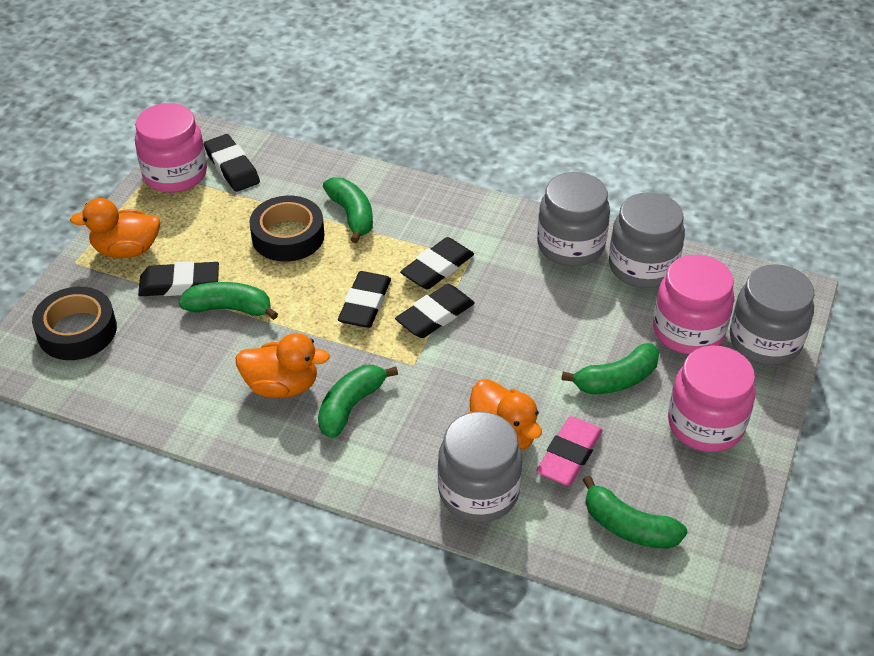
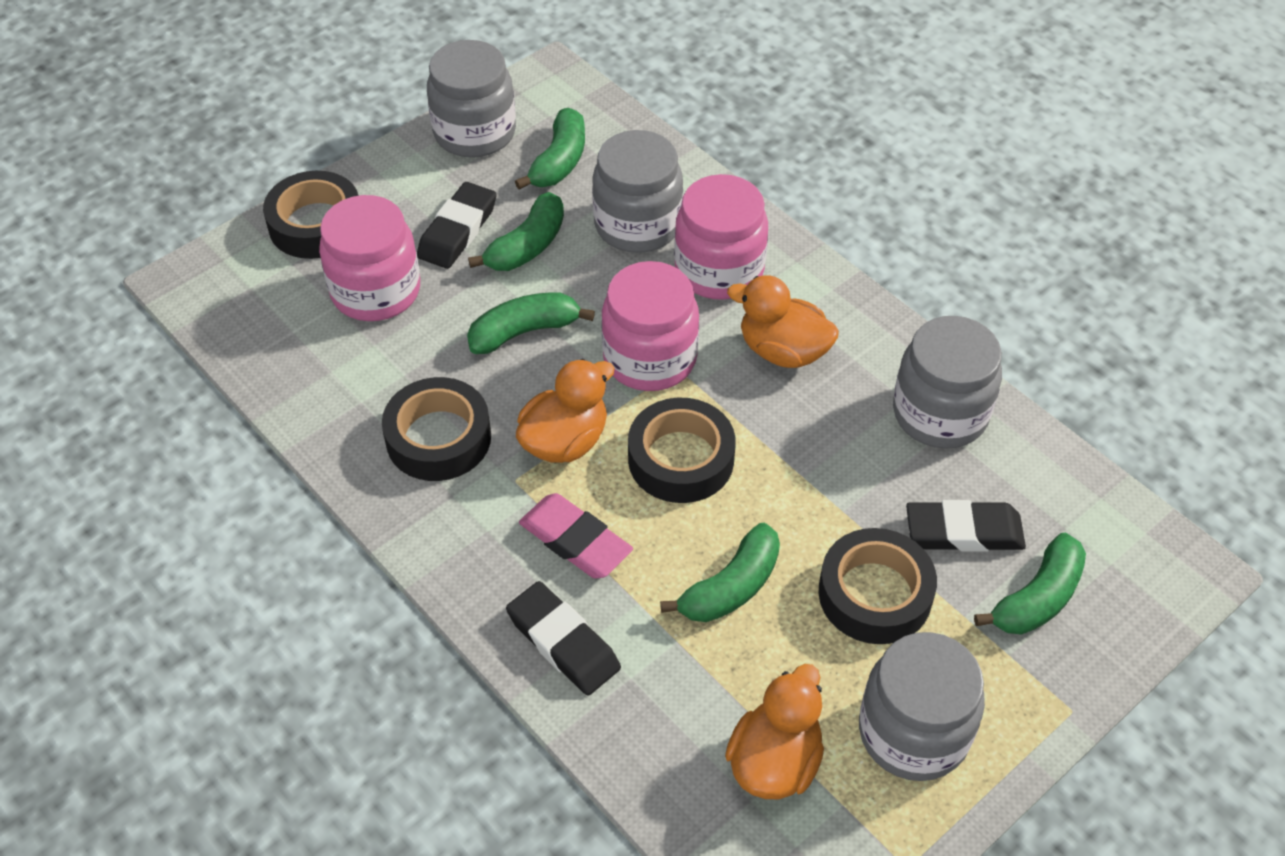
black eraser: 5 -> 3
black tape: 2 -> 4

